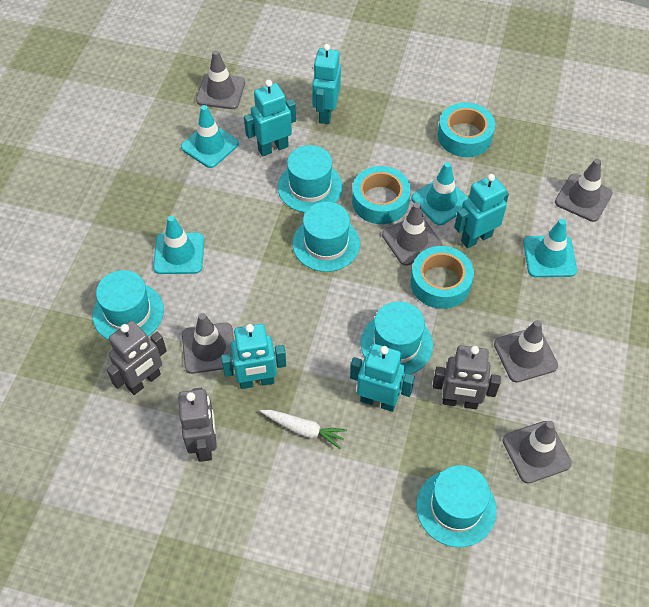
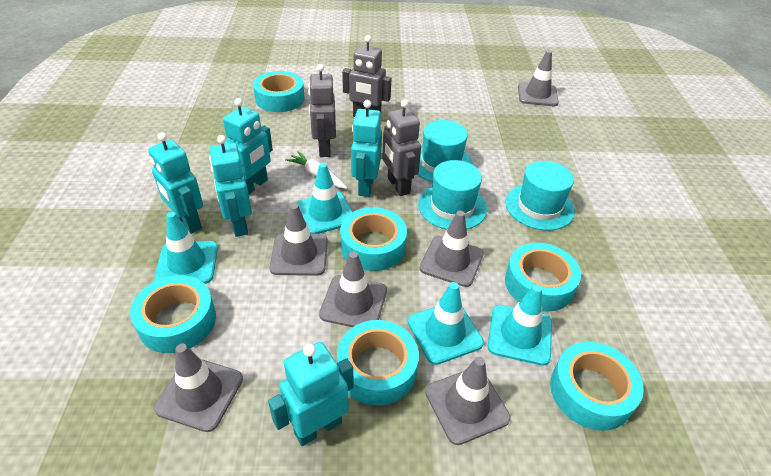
turquoise hat: 5 -> 3
turquoise tape: 3 -> 6

